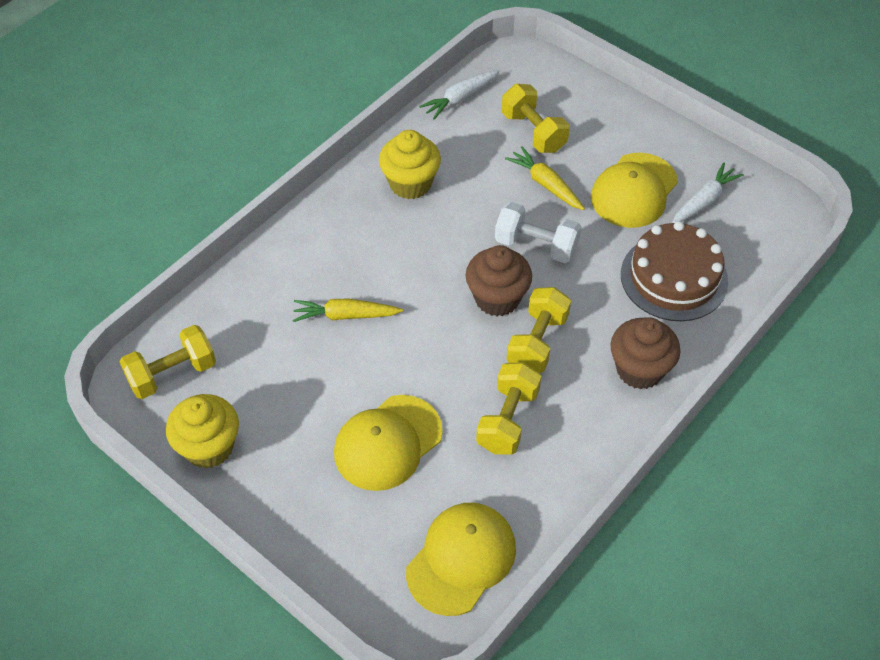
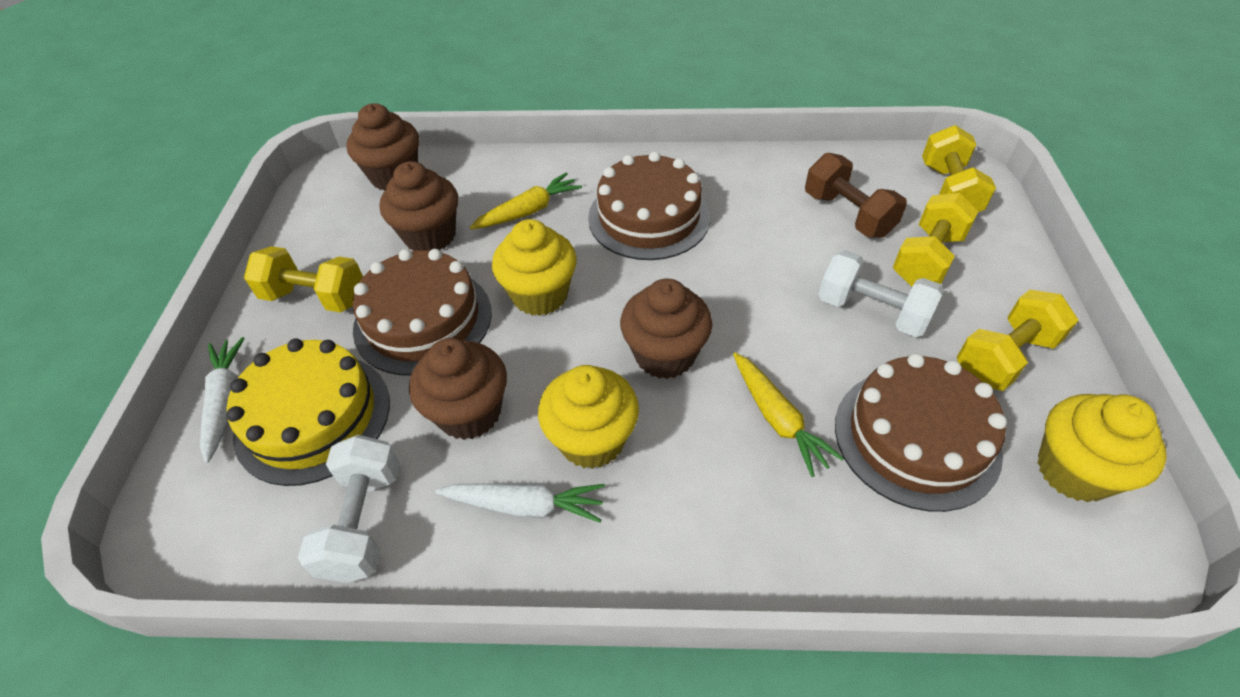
brown cake: 1 -> 3
brown cupcake: 2 -> 4
brown dumbbell: 0 -> 1
white dumbbell: 1 -> 2
yellow cake: 0 -> 1
yellow cap: 3 -> 0
yellow cupcake: 2 -> 3

